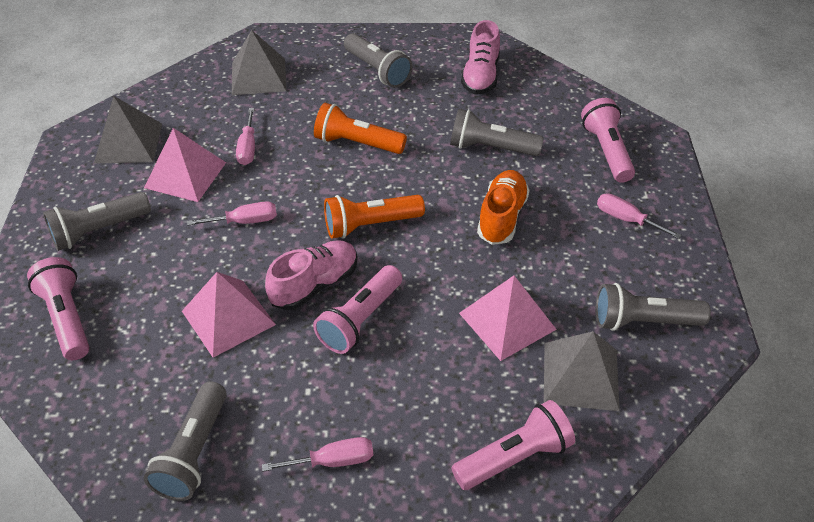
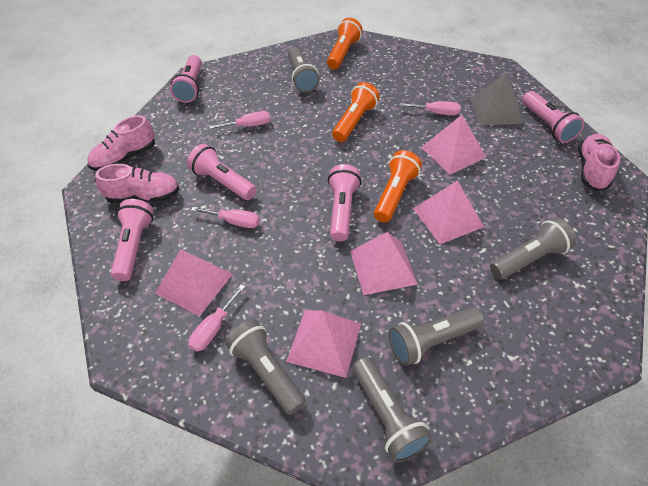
grey pyramid: 3 -> 1
orange flashlight: 2 -> 3
orange shoe: 1 -> 0
pink flashlight: 4 -> 5
pink pyramid: 3 -> 5
pink shoe: 2 -> 3

